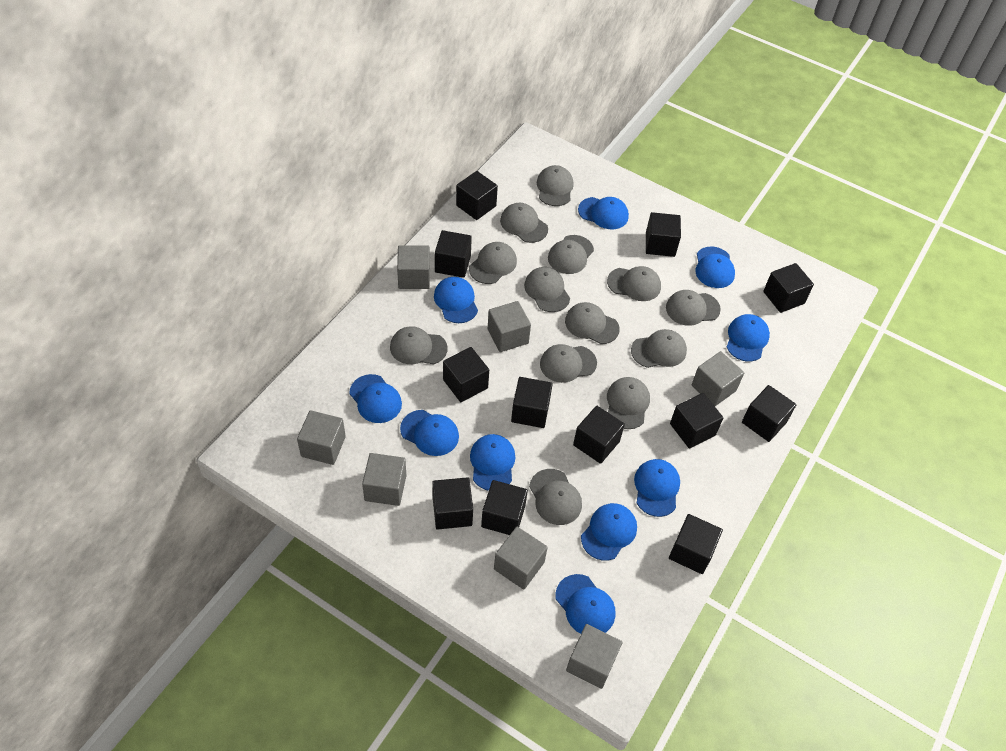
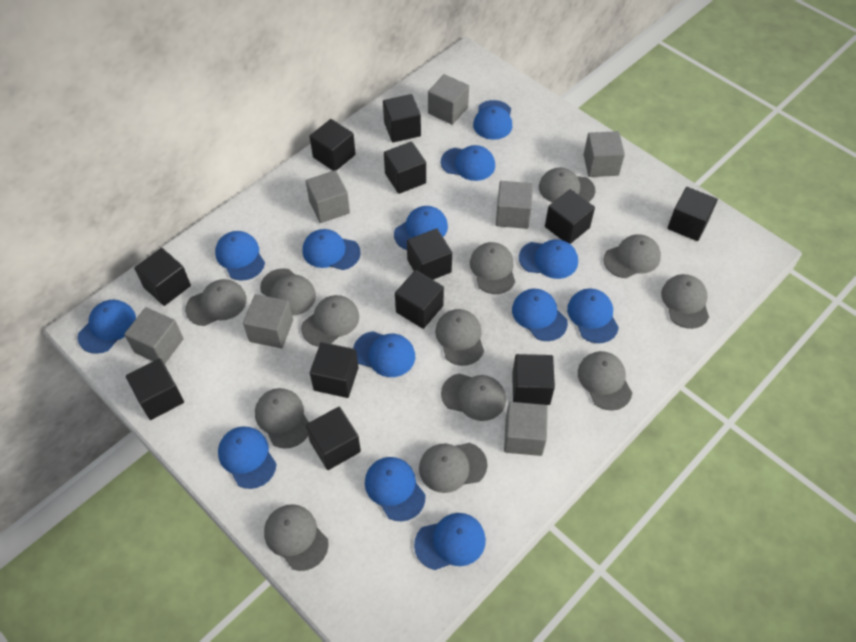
blue cap: 10 -> 13

